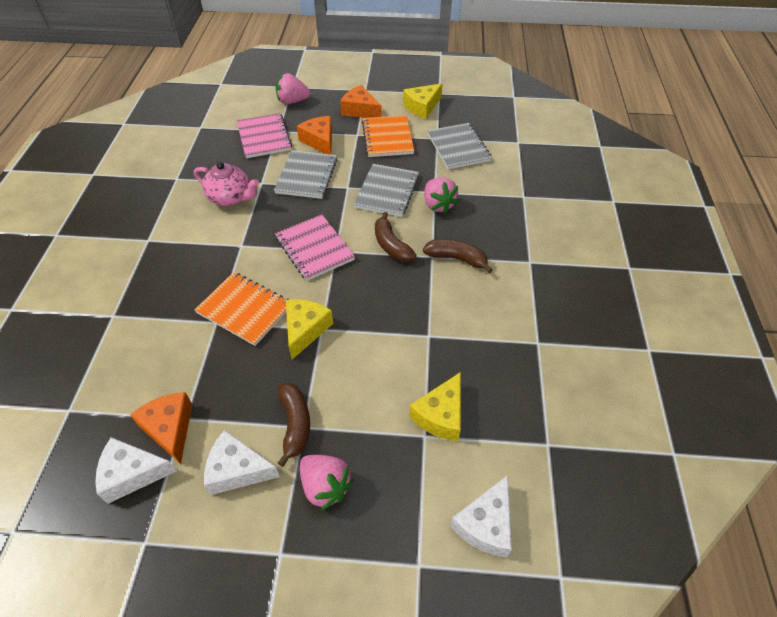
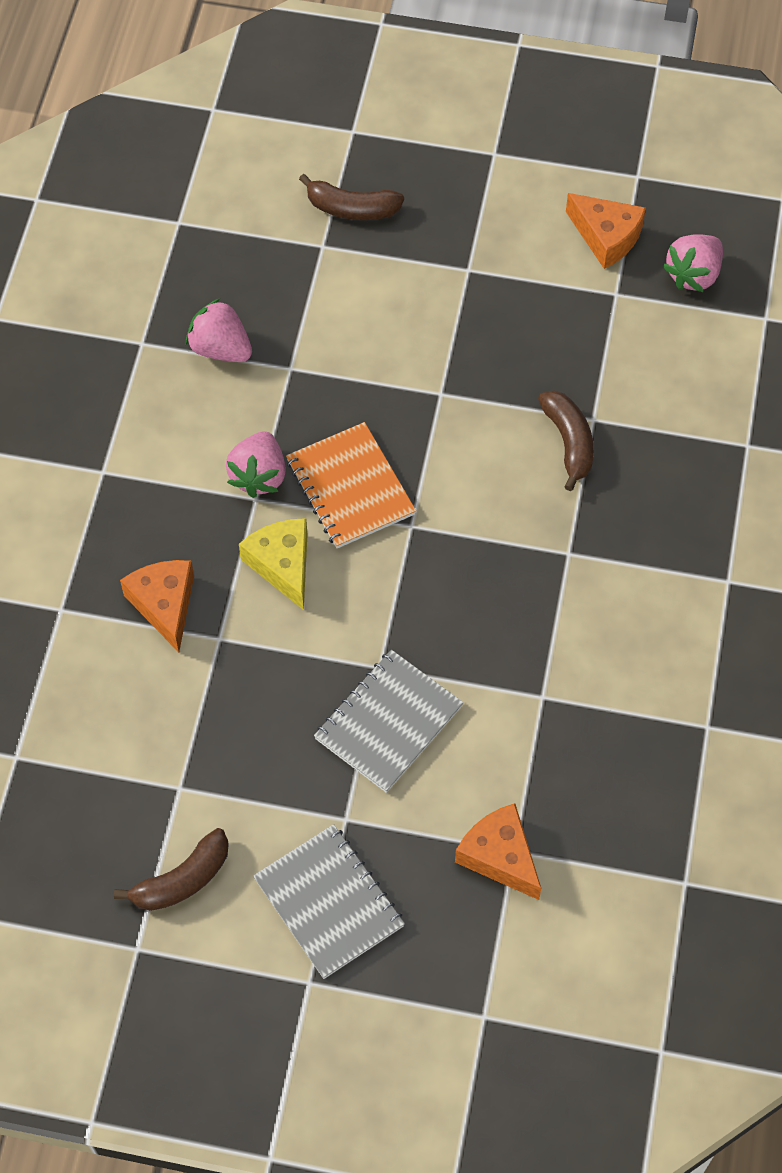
grey notebook: 3 -> 2
orange notebook: 2 -> 1
pink notebook: 2 -> 0
pink teapot: 1 -> 0
white cheese: 3 -> 0
yellow cheese: 3 -> 1

